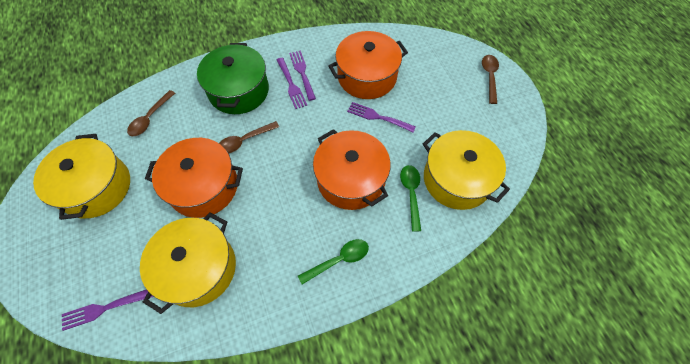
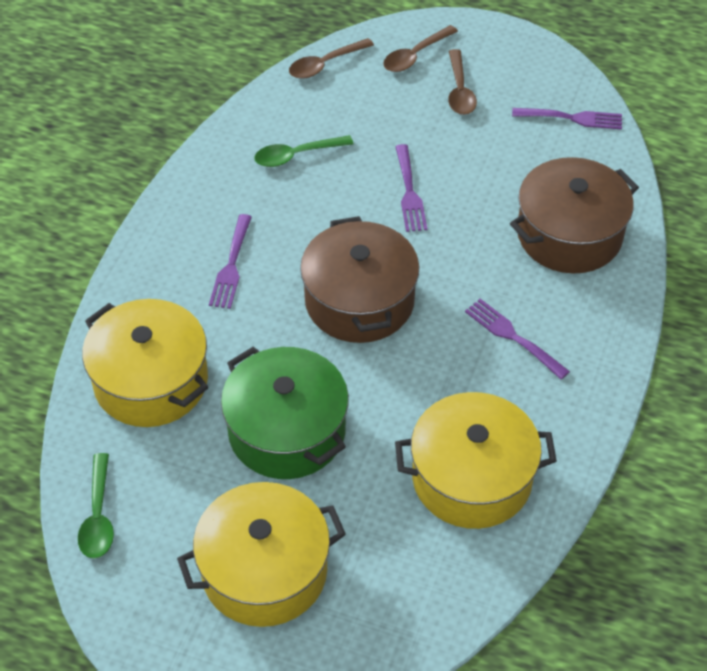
brown pot: 0 -> 2
orange pot: 3 -> 0

